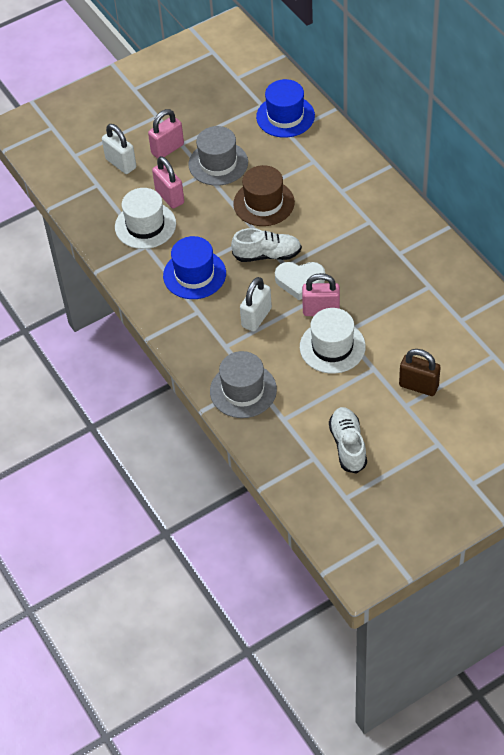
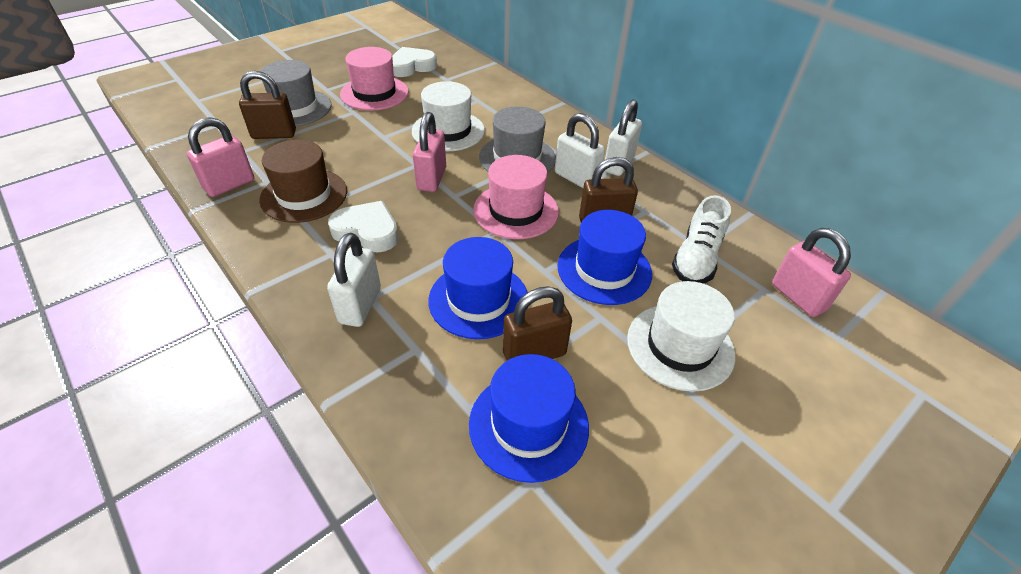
blue hat: 2 -> 3
brown padlock: 1 -> 3
pink hat: 0 -> 2
white heart: 1 -> 2
white padlock: 2 -> 3
white shoe: 2 -> 1

